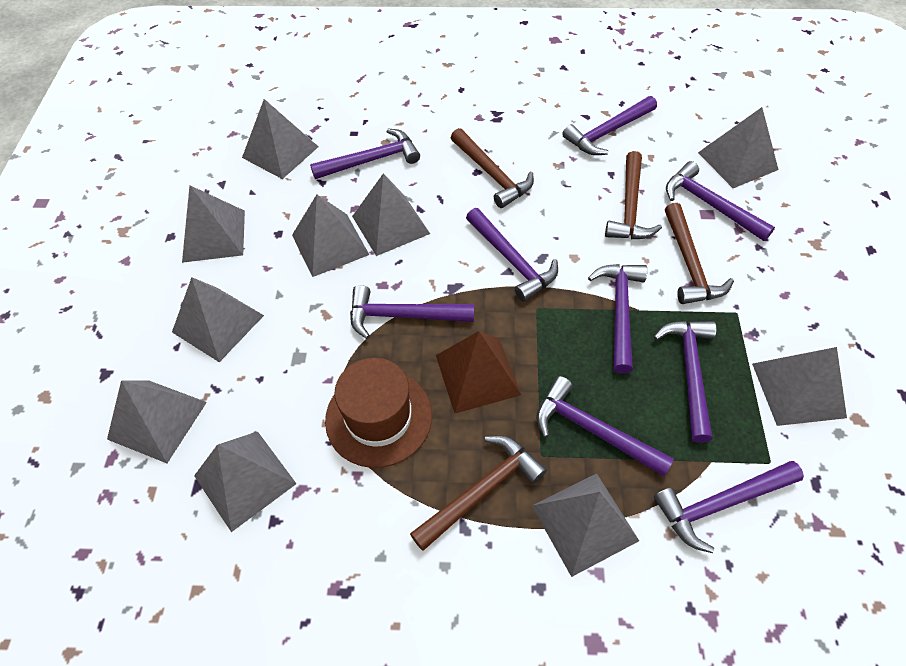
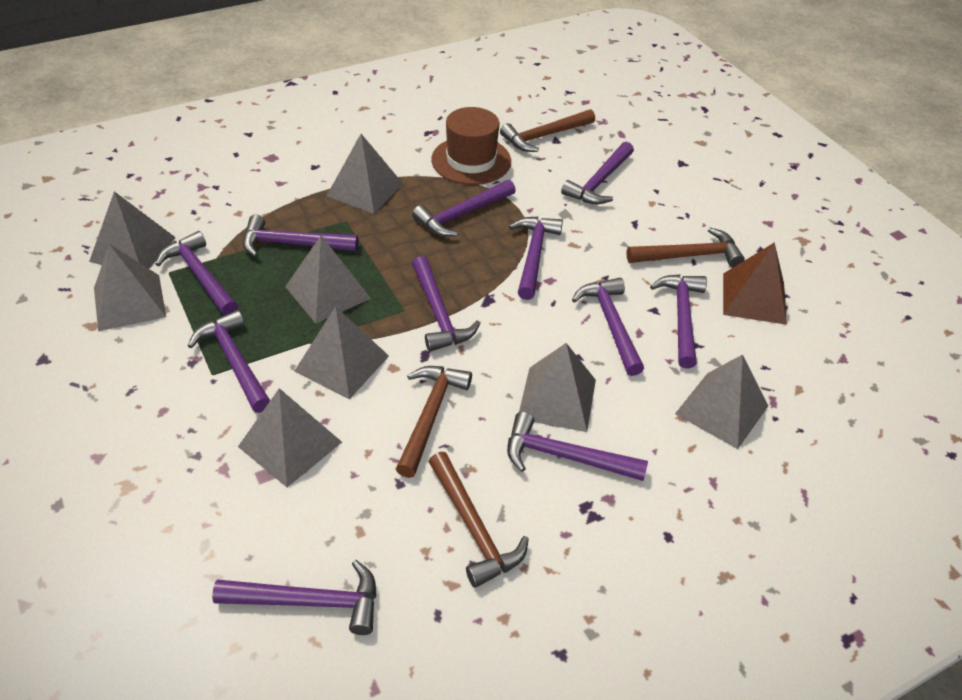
grey pyramid: 10 -> 8
purple hammer: 9 -> 11

